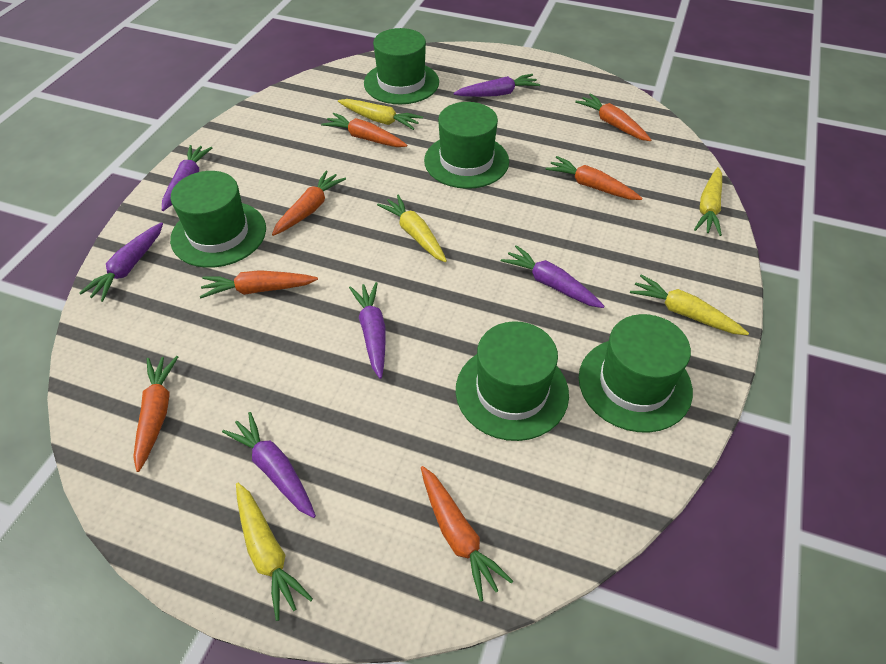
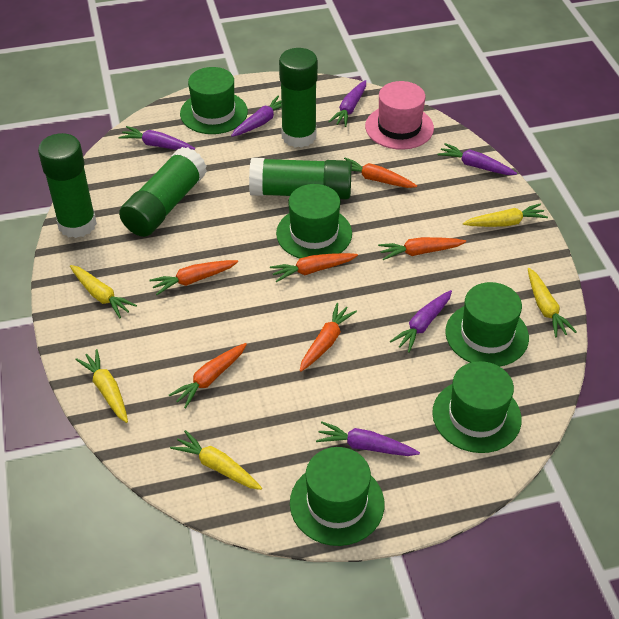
green glue stick: 0 -> 4
orange carrot: 7 -> 6
pink hat: 0 -> 1

